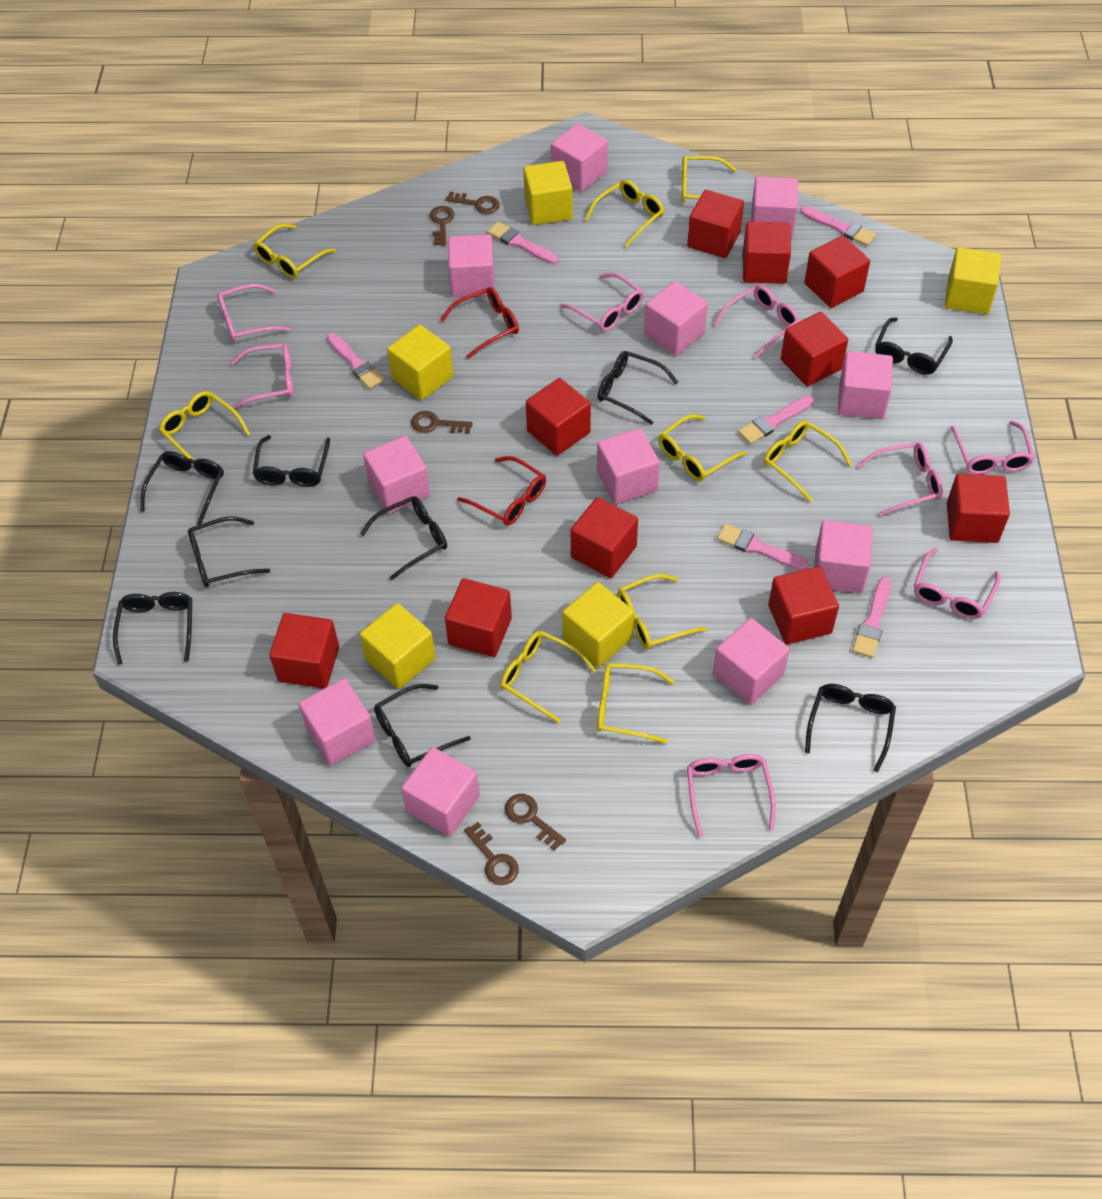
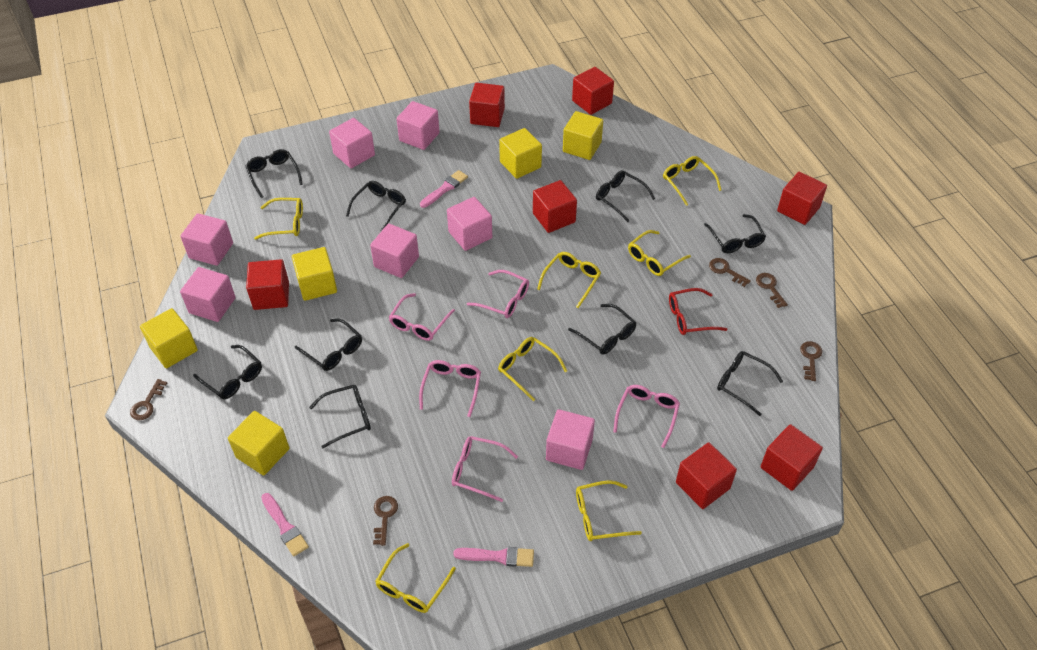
pink brush: 6 -> 3
pink cube: 11 -> 7
pink glasses: 8 -> 5
red cube: 10 -> 7
red glasses: 2 -> 1
yellow glasses: 9 -> 7

